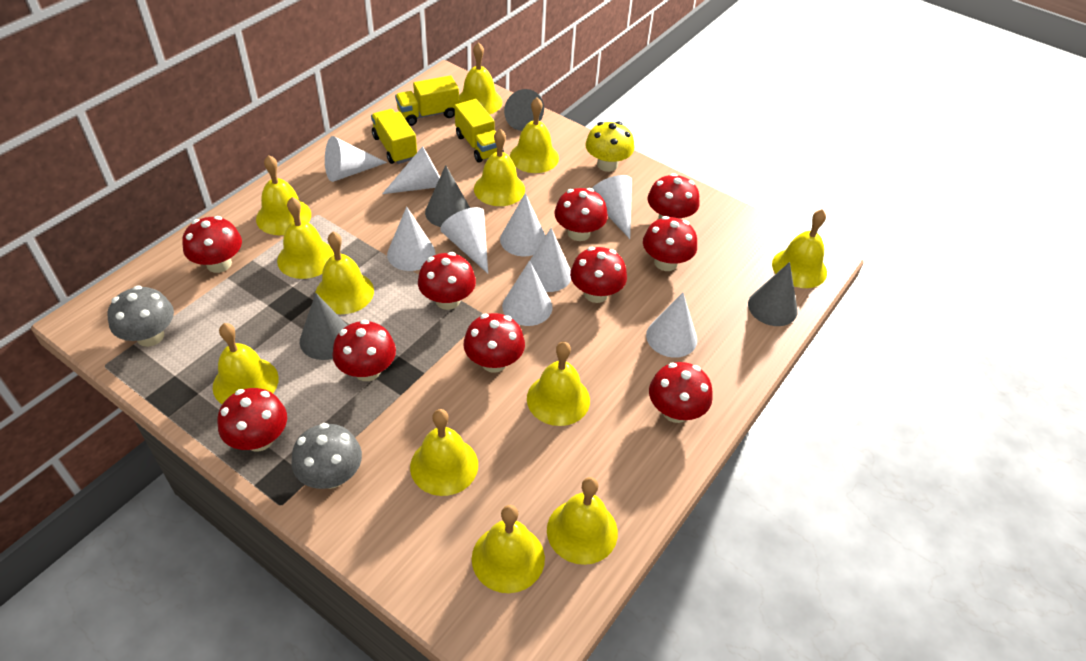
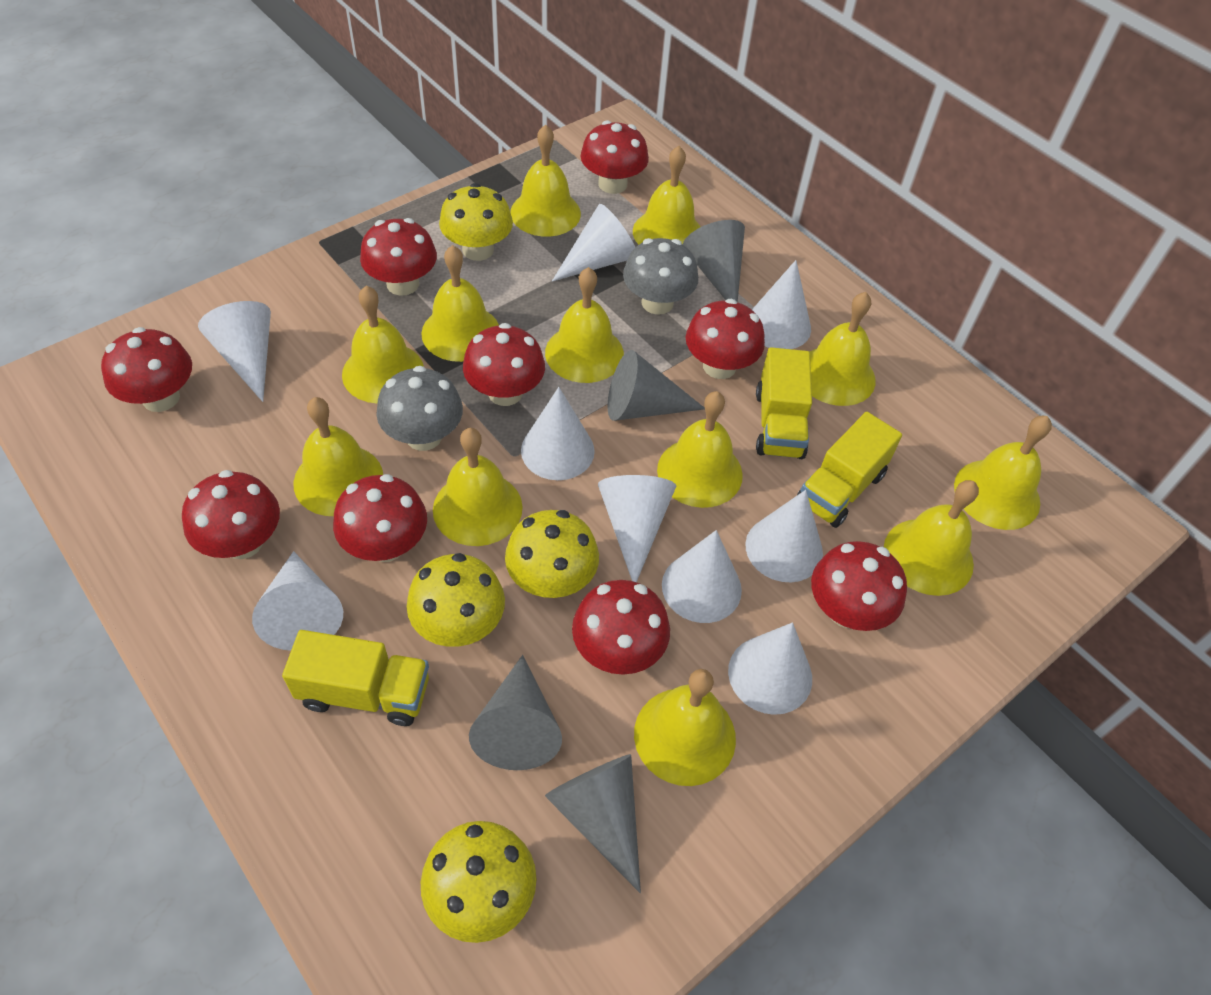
red mushroom: 10 -> 9
yellow mushroom: 1 -> 4

